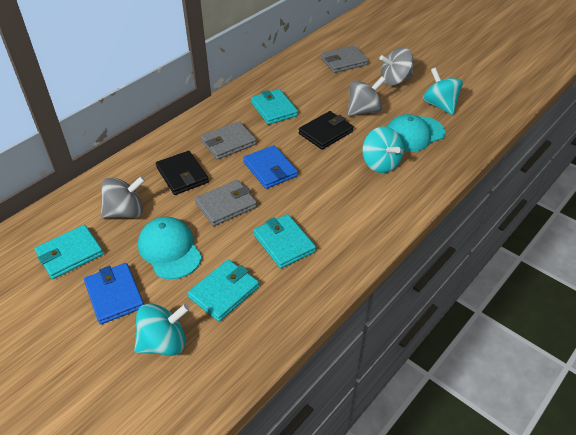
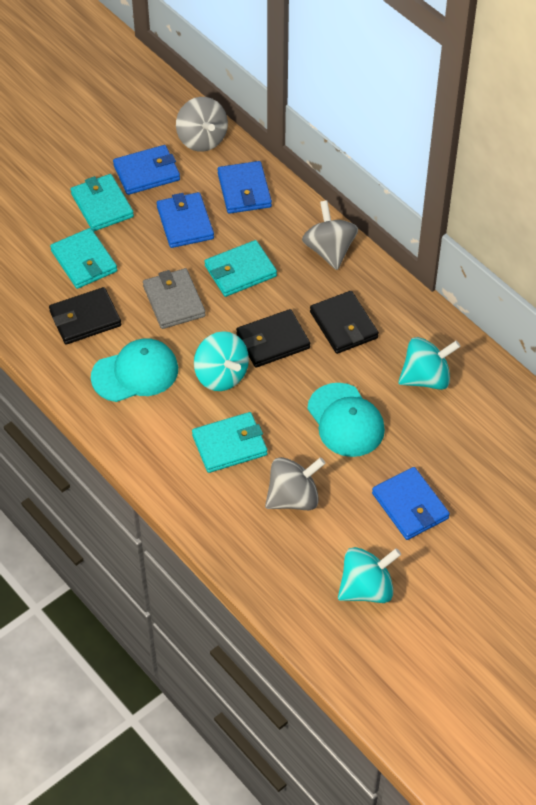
black wallet: 2 -> 3
blue wallet: 2 -> 4
grey wallet: 3 -> 1

